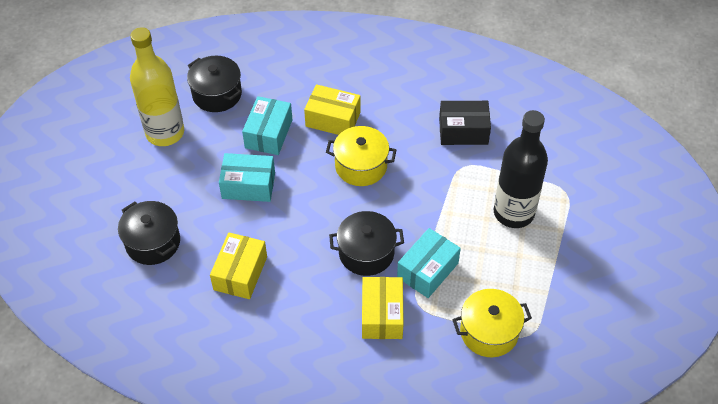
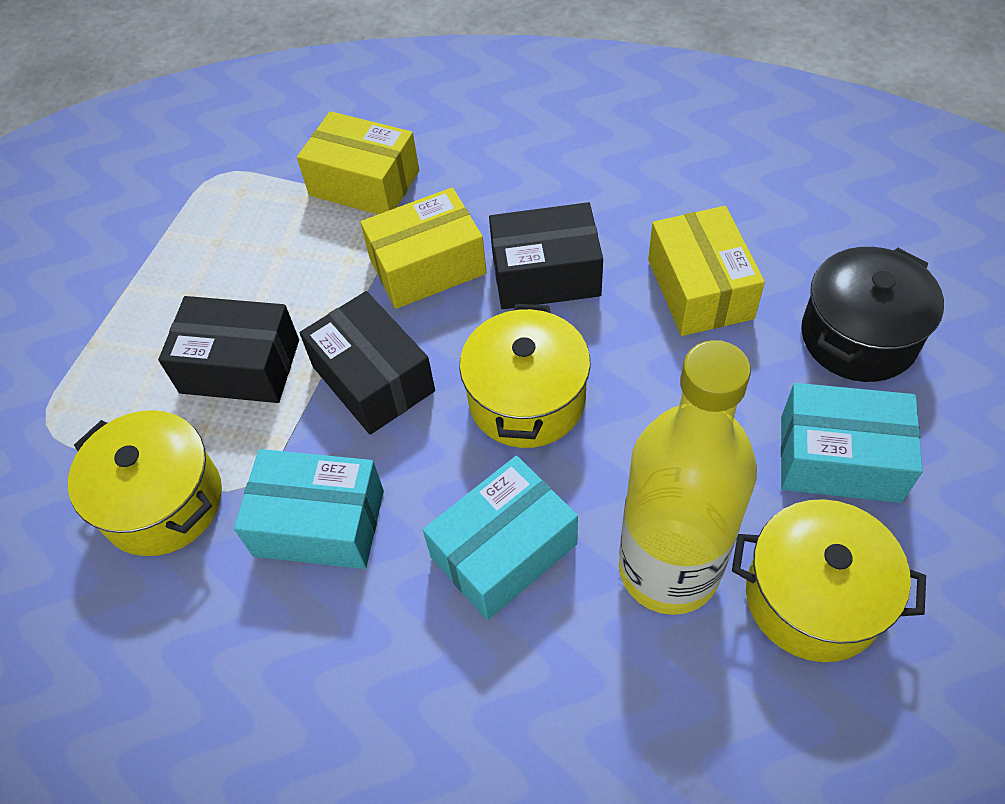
black bottle: 1 -> 0
black box: 1 -> 3
black pot: 3 -> 1
yellow pot: 2 -> 3

